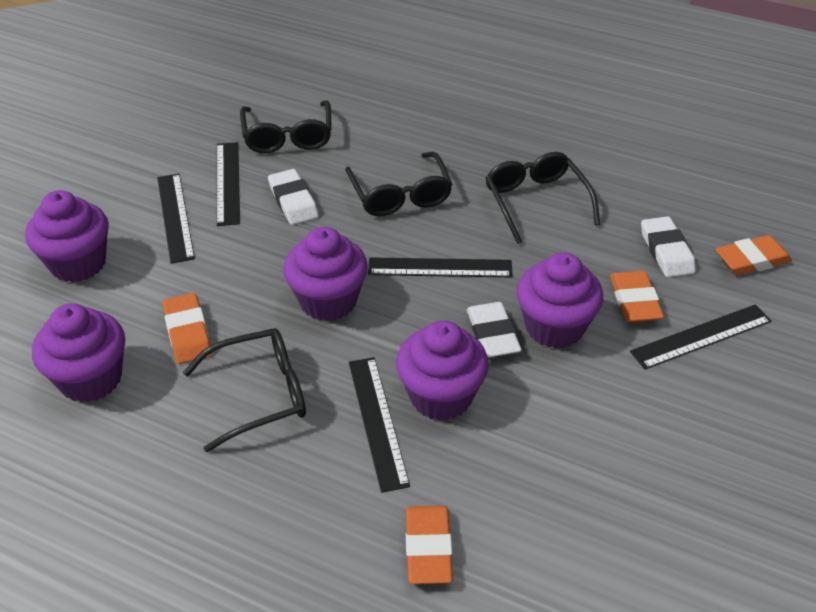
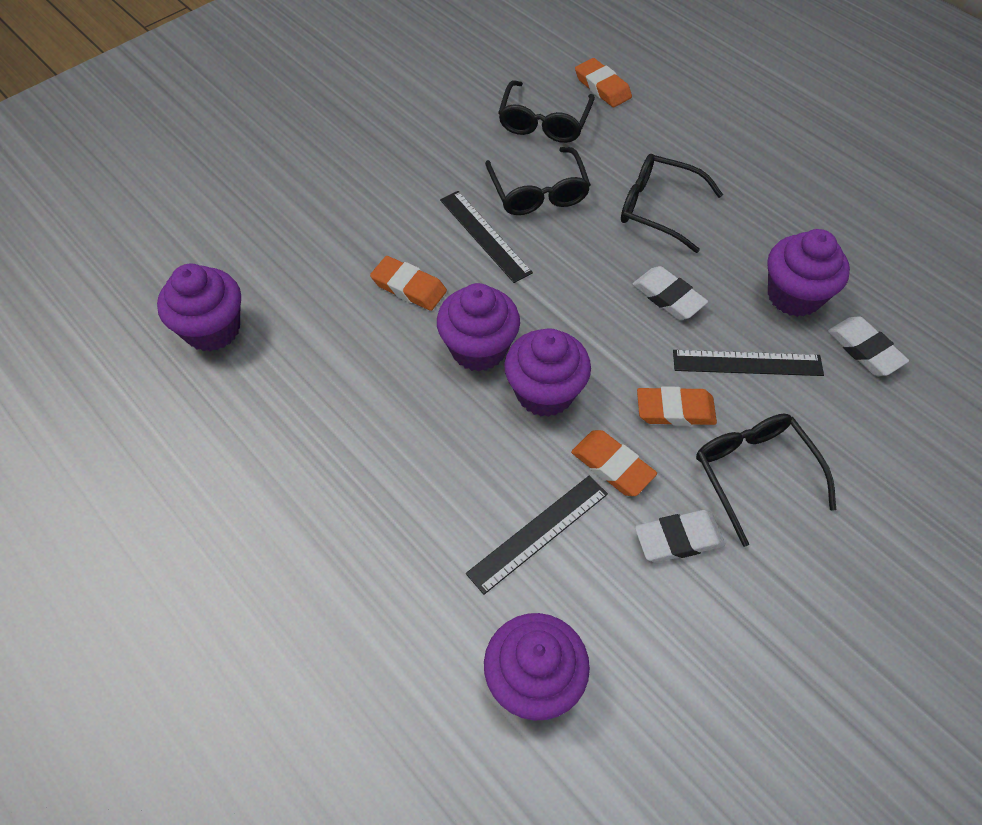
black ruler: 5 -> 3

